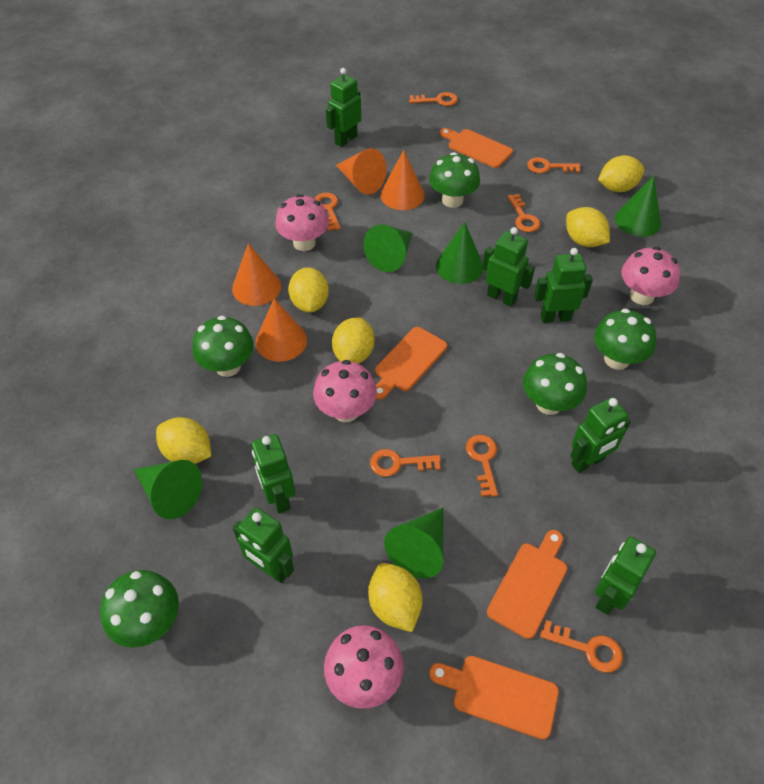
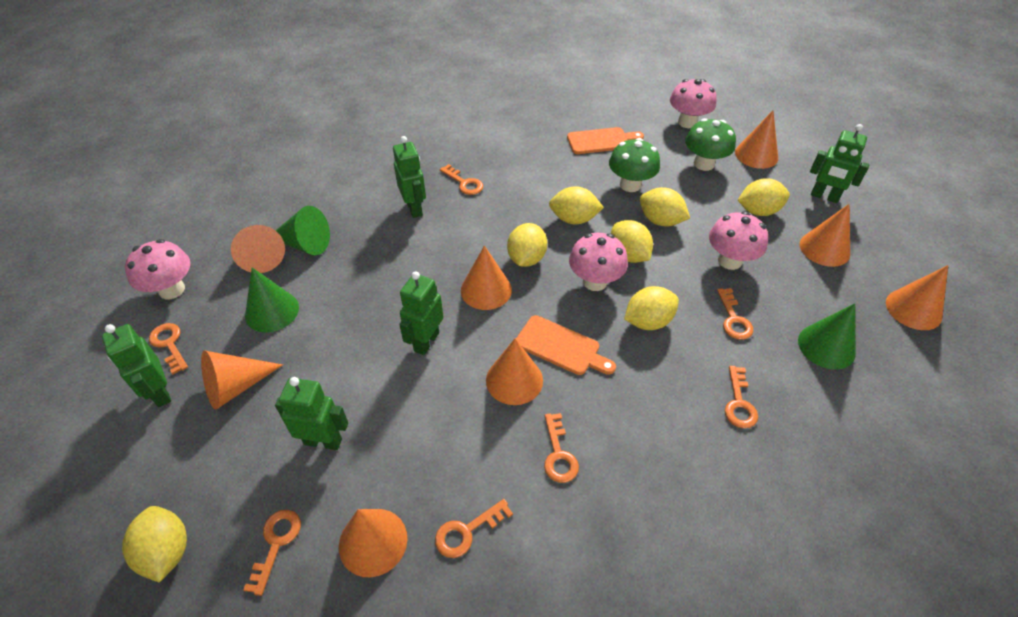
green cone: 5 -> 3
green mushroom: 5 -> 2
green robot: 7 -> 5
orange cone: 4 -> 8
orange cutting board: 4 -> 2
yellow lemon: 6 -> 7

